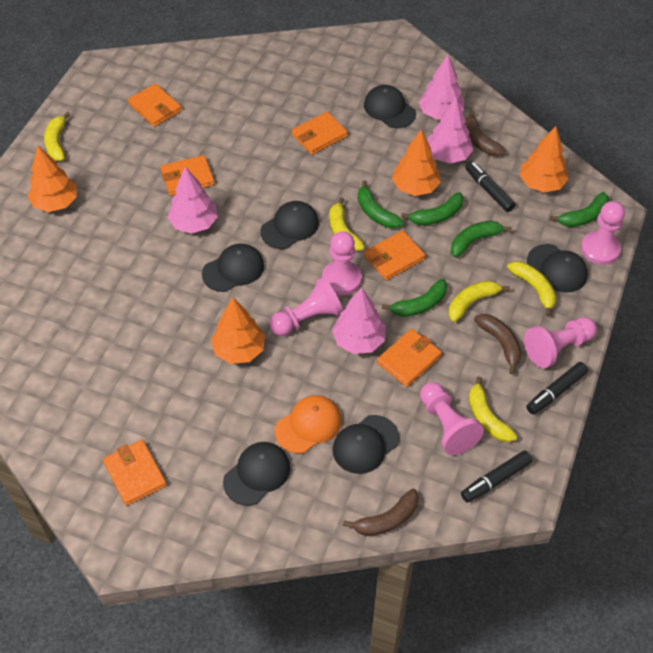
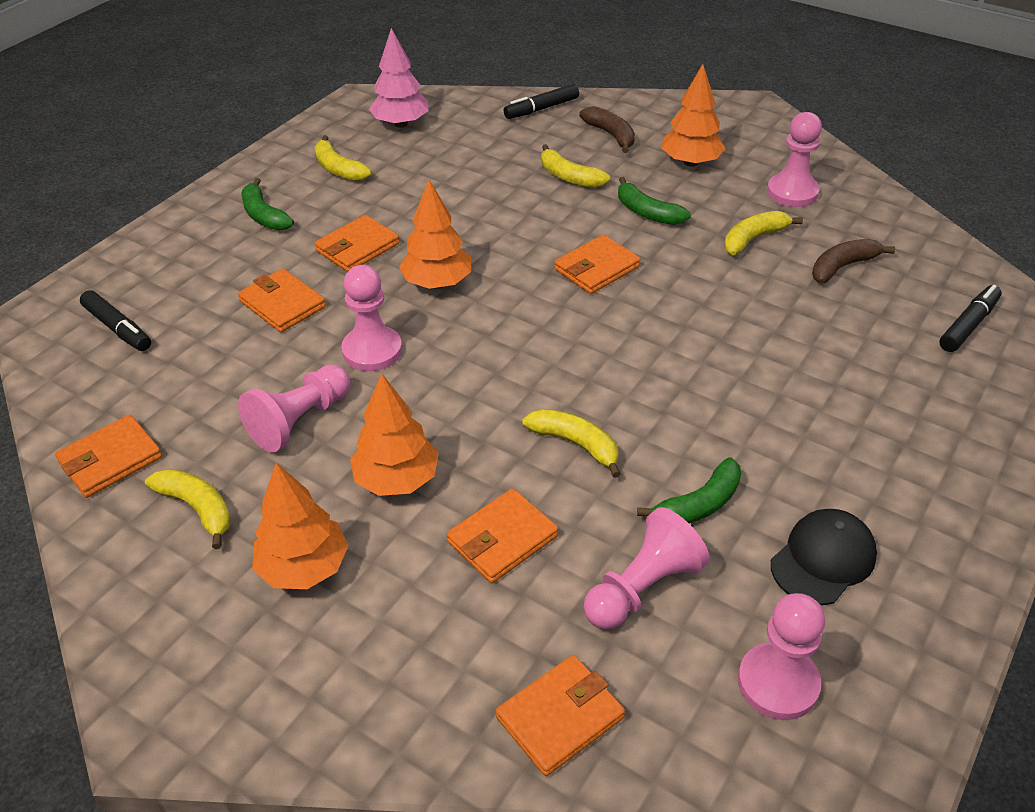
black cap: 6 -> 1
brown banana: 3 -> 2
green banana: 5 -> 3
orange cap: 1 -> 0
pink tree: 4 -> 1

